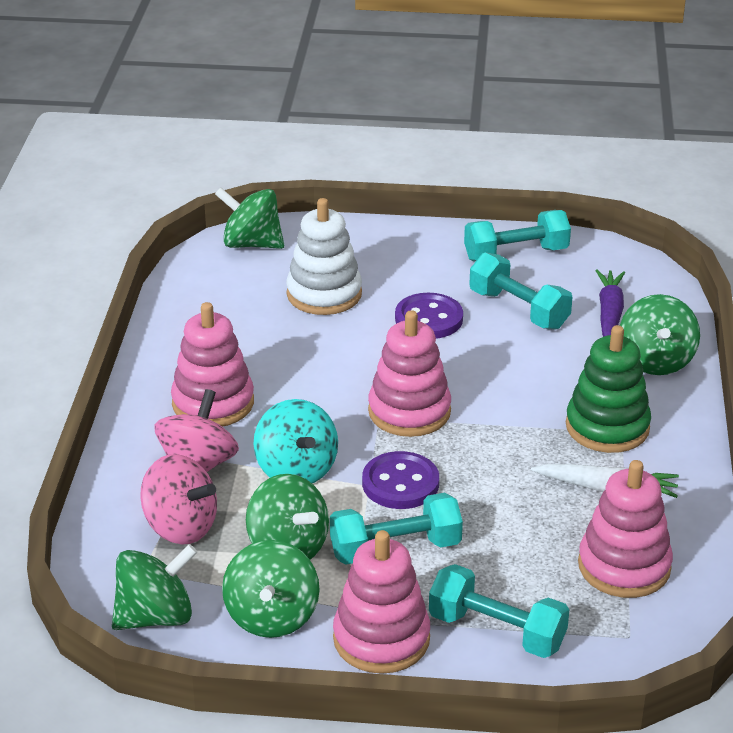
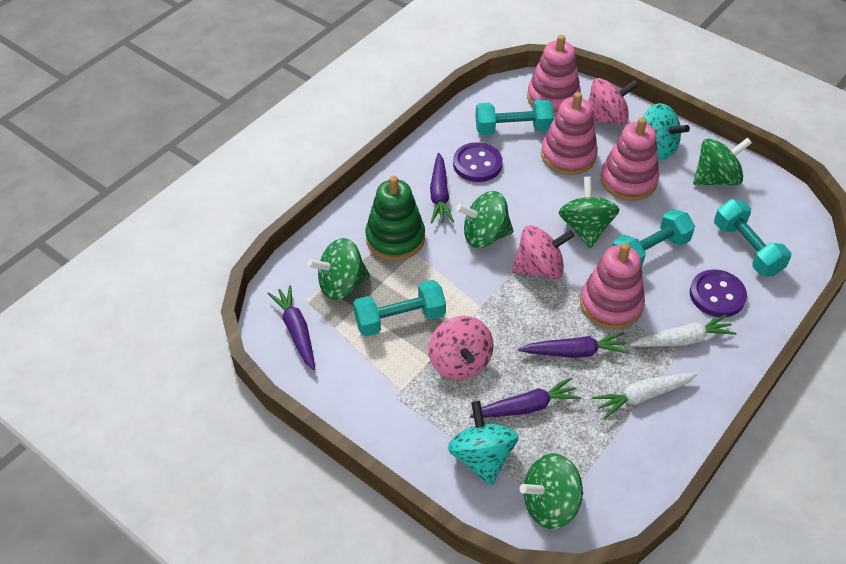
pink spinning top: 2 -> 3
purple carrot: 1 -> 4
turquoise spinning top: 1 -> 2
white carrot: 1 -> 2
white stacking toy: 1 -> 0

